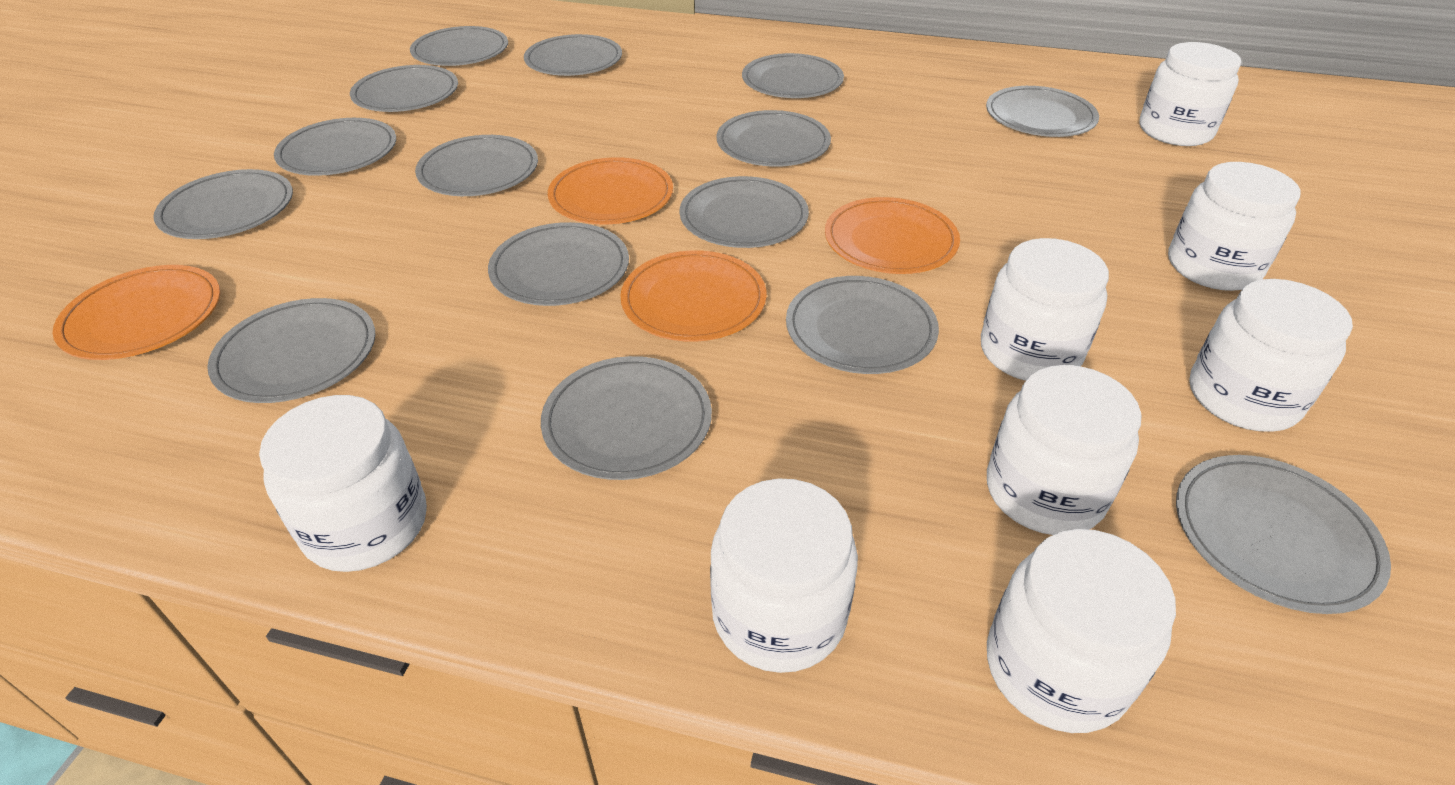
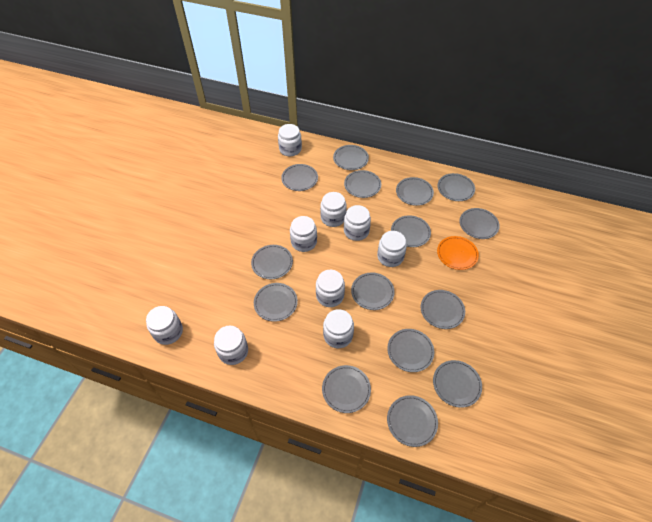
orange plate: 4 -> 1
white jar: 8 -> 9

